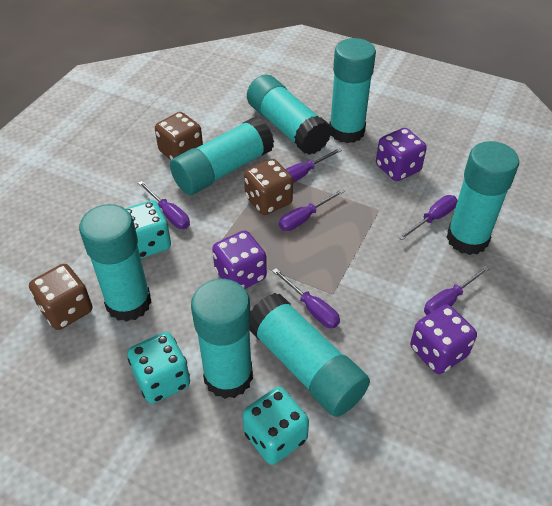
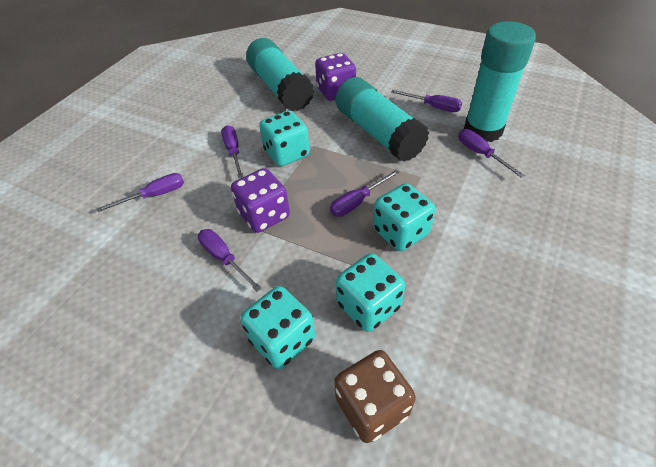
brown dice: 3 -> 1
purple dice: 3 -> 2
turquoise dice: 3 -> 4
turquoise glue stick: 7 -> 3

